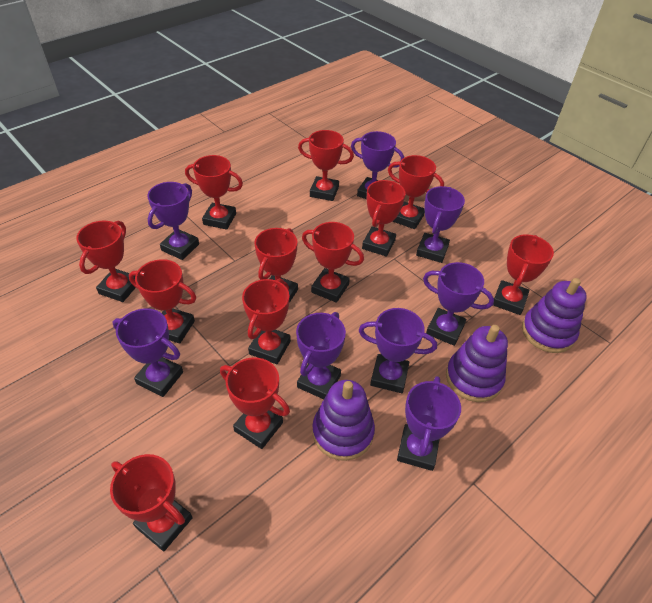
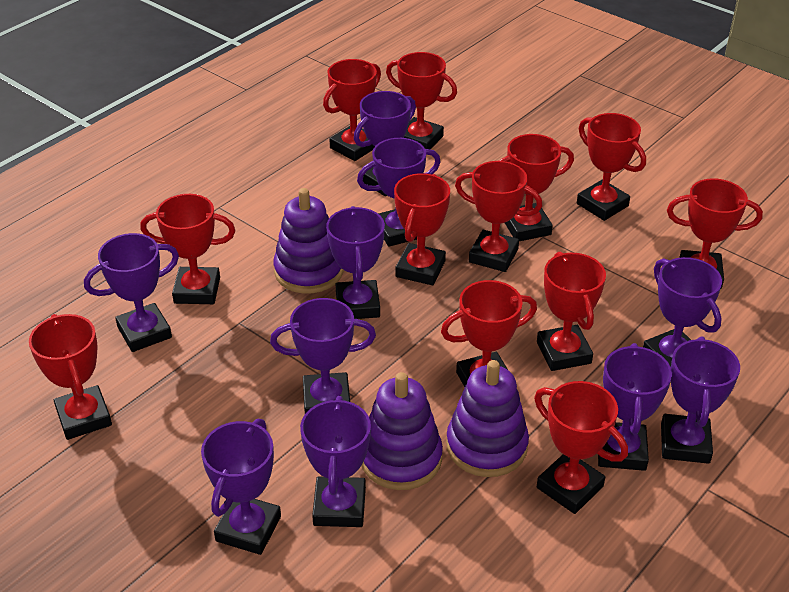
purple trophy: 8 -> 10

